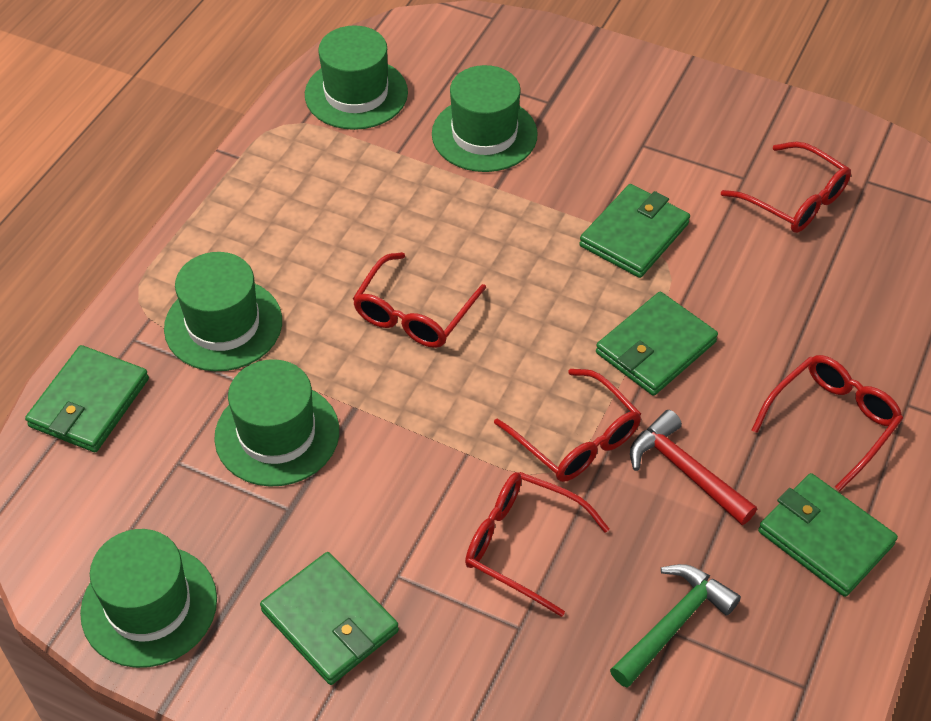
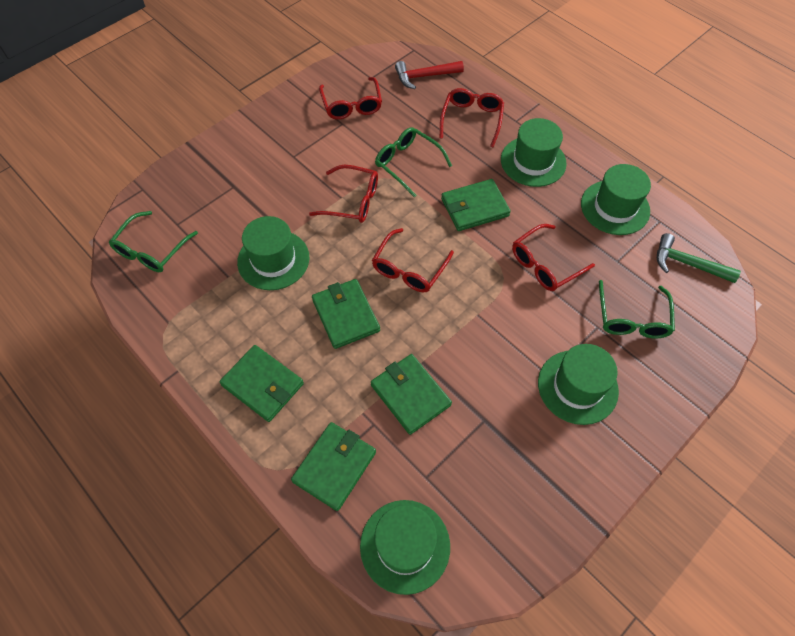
green glasses: 0 -> 3

